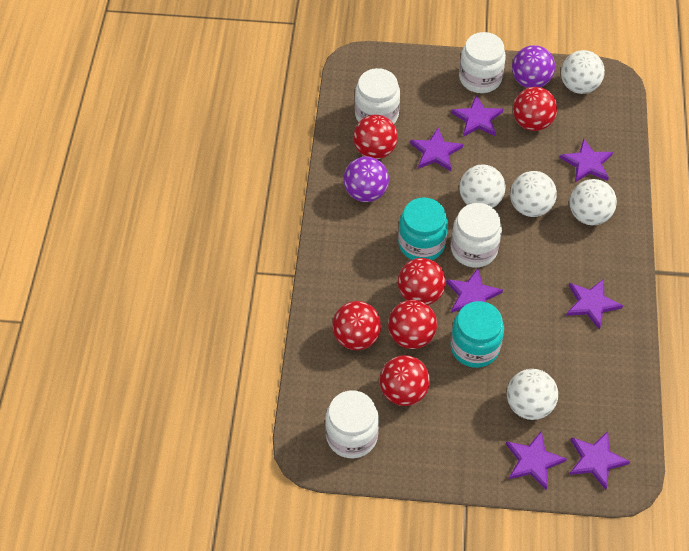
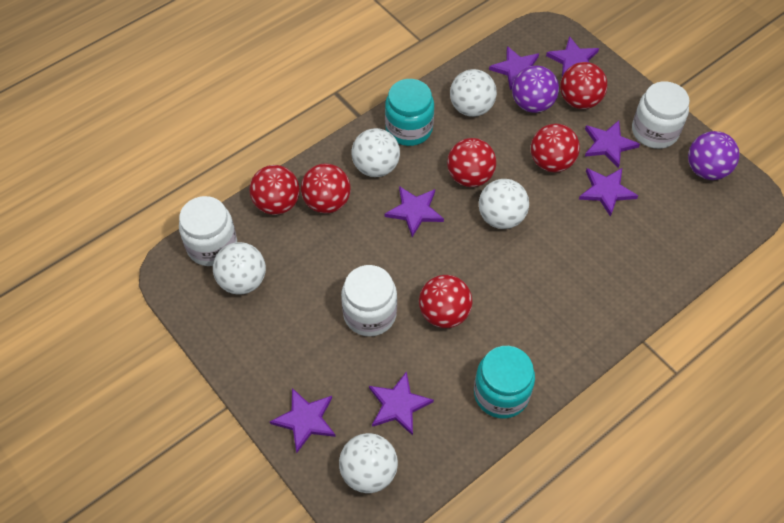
white jar: 4 -> 3

